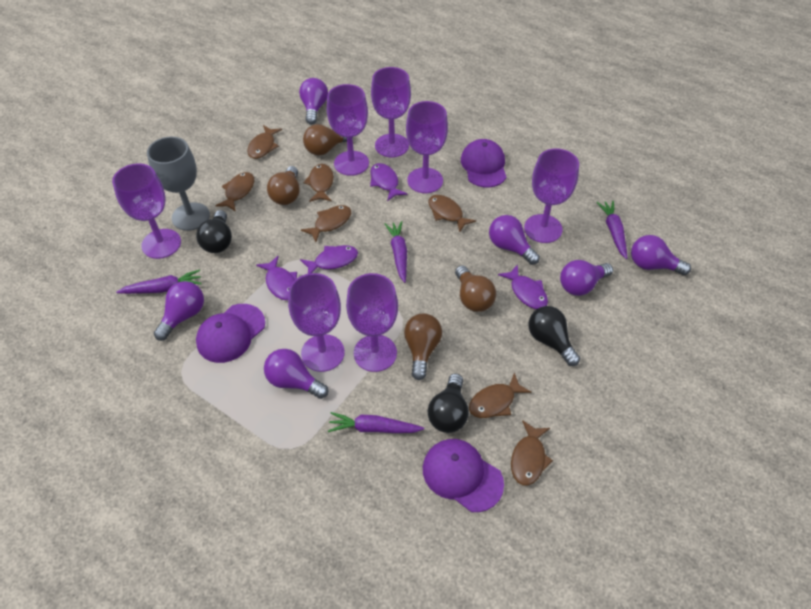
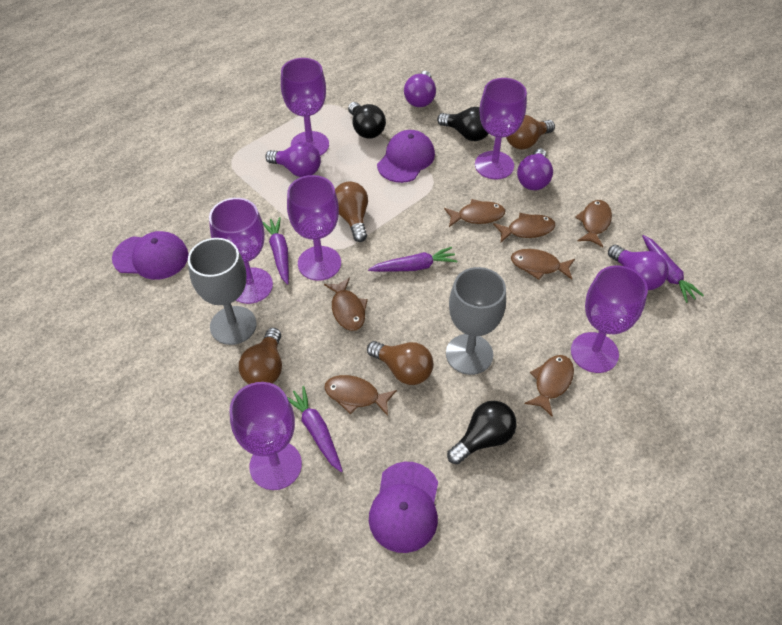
grey goblet: 1 -> 2
purple fish: 4 -> 0
purple goblet: 7 -> 6
purple light bulb: 6 -> 4

